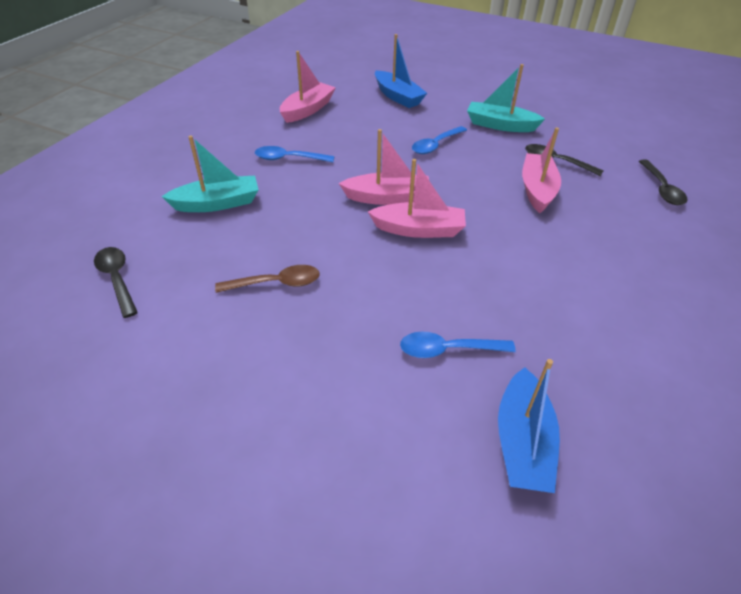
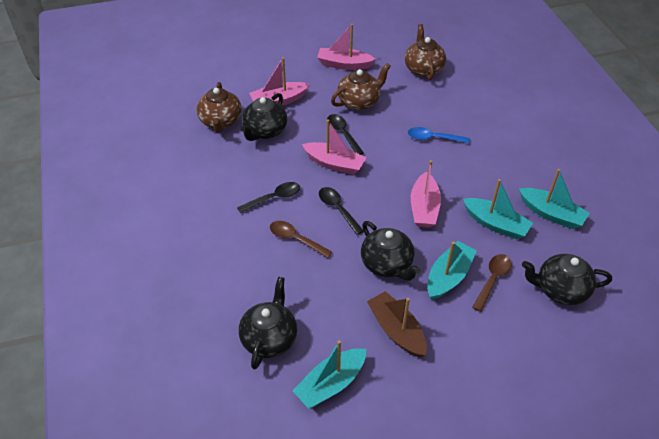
black teapot: 0 -> 4
blue boat: 2 -> 0
blue spoon: 3 -> 1
brown boat: 0 -> 1
brown spoon: 1 -> 2
brown teapot: 0 -> 3
turquoise boat: 2 -> 4

